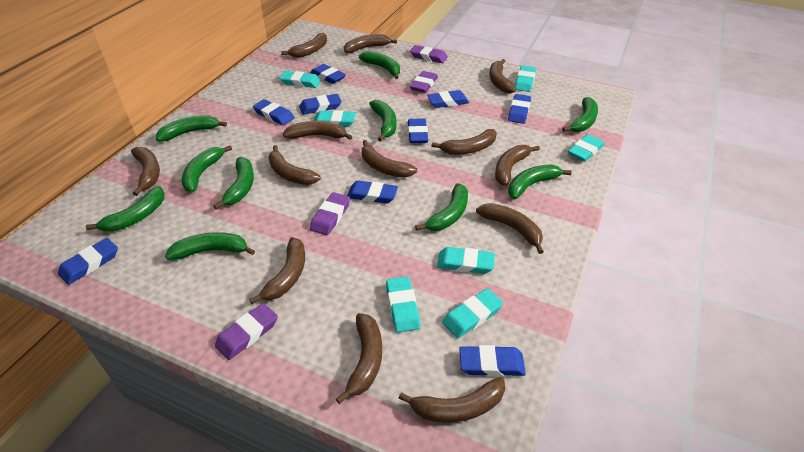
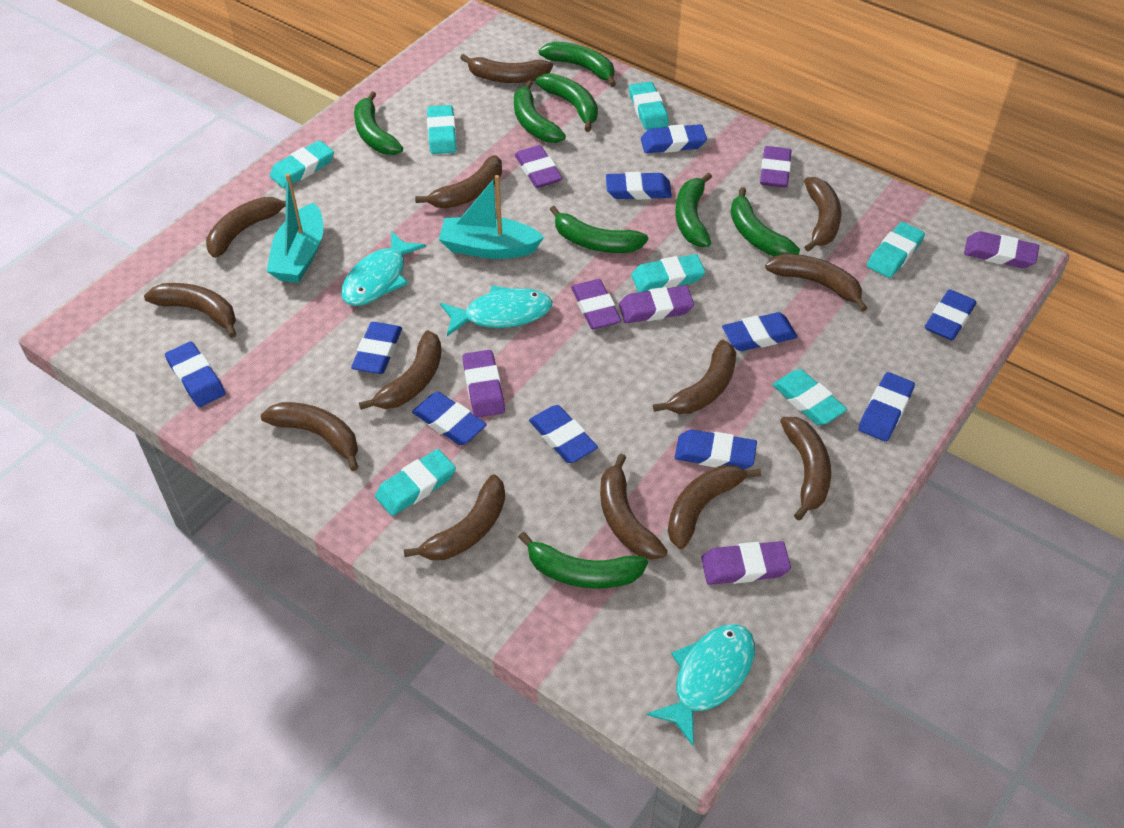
blue eraser: 9 -> 10
green banana: 10 -> 8
purple eraser: 4 -> 7
turquoise boat: 0 -> 2
turquoise fish: 0 -> 3

